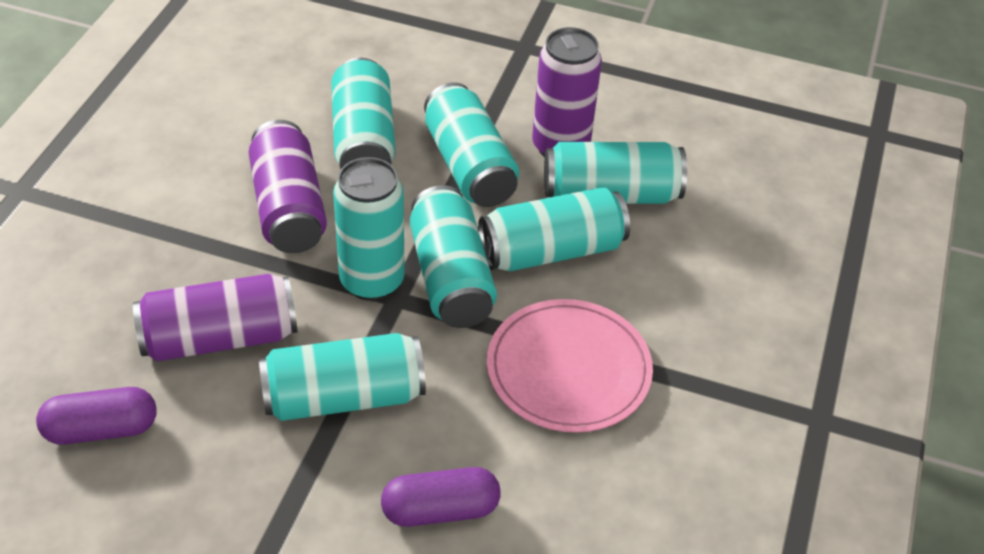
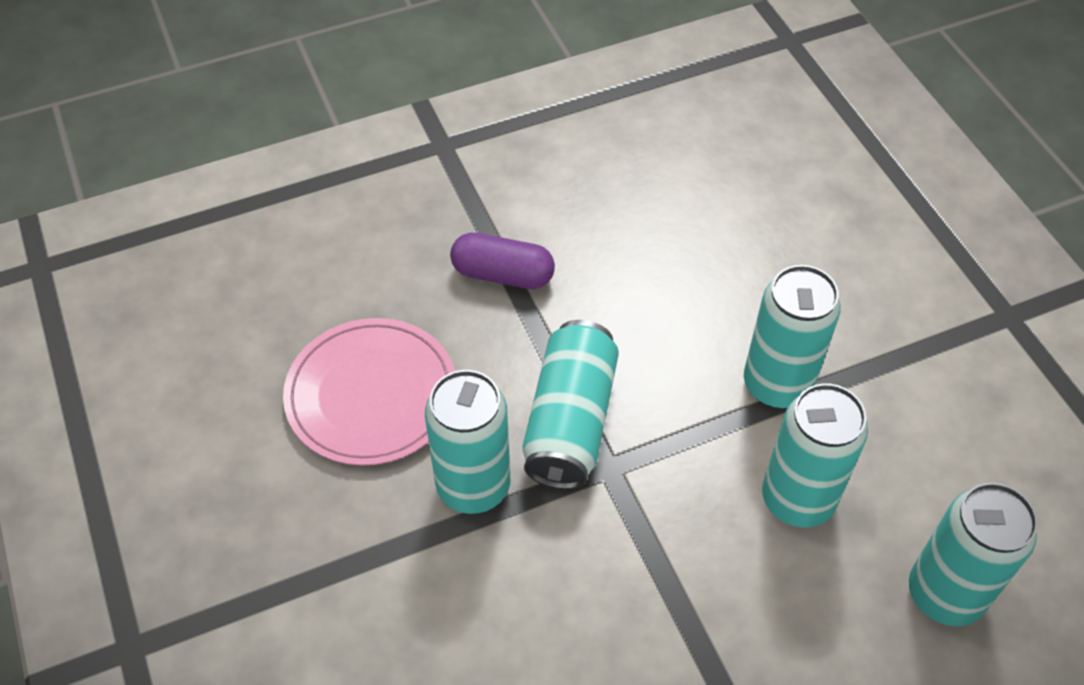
purple can: 3 -> 0
purple capsule: 2 -> 1
turquoise can: 7 -> 5

